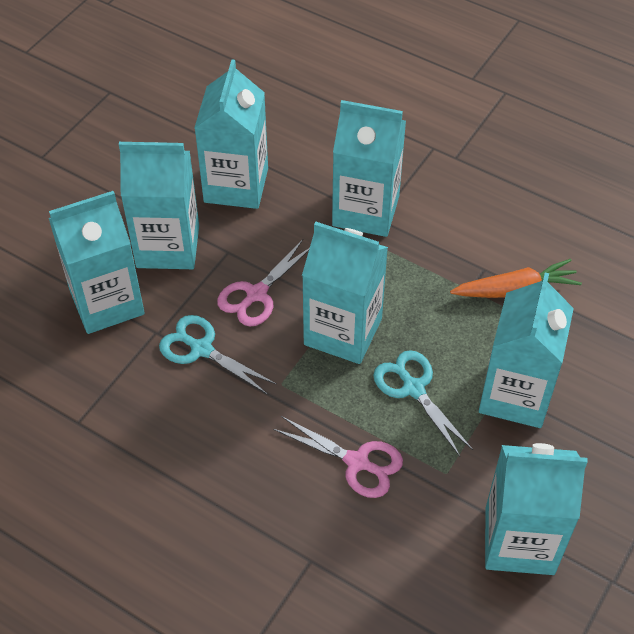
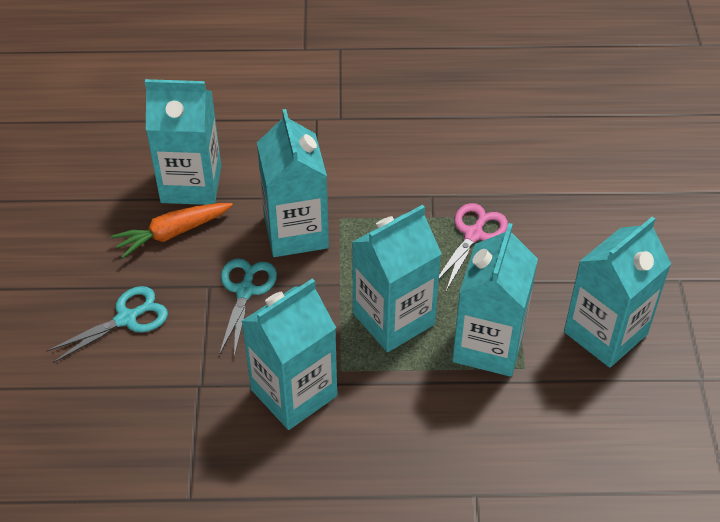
pink scissors: 2 -> 1
turquoise carton: 7 -> 6

